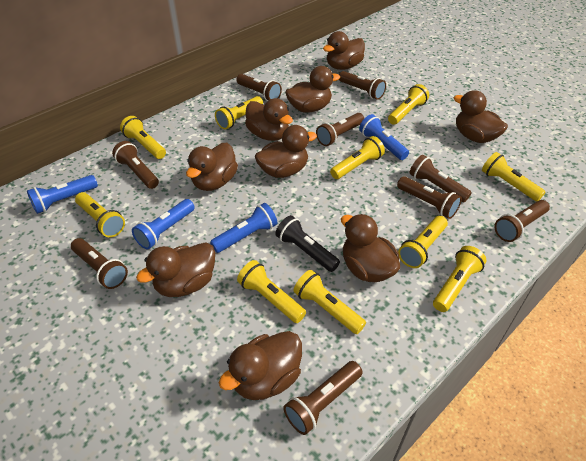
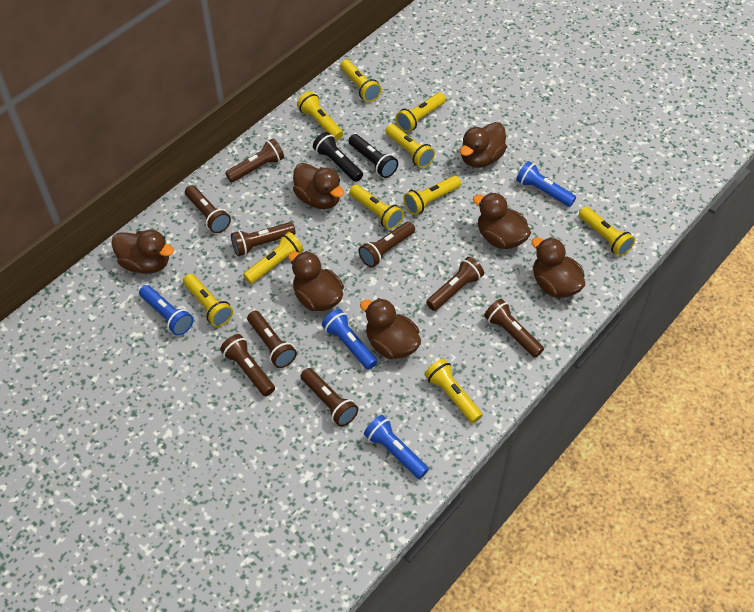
black flashlight: 1 -> 2
brown duck: 9 -> 7

